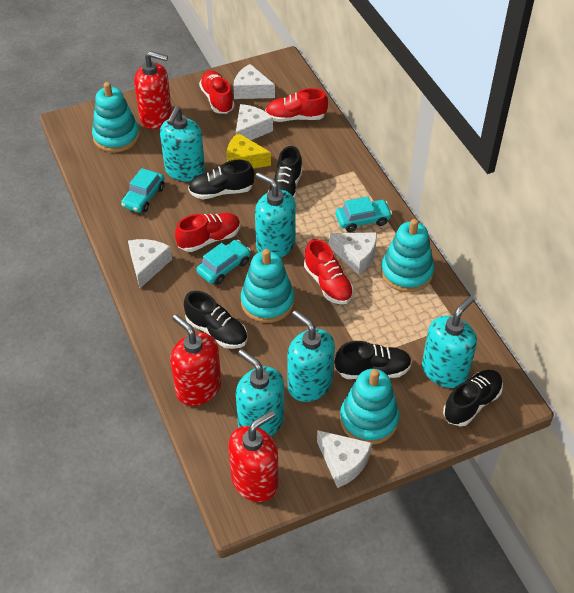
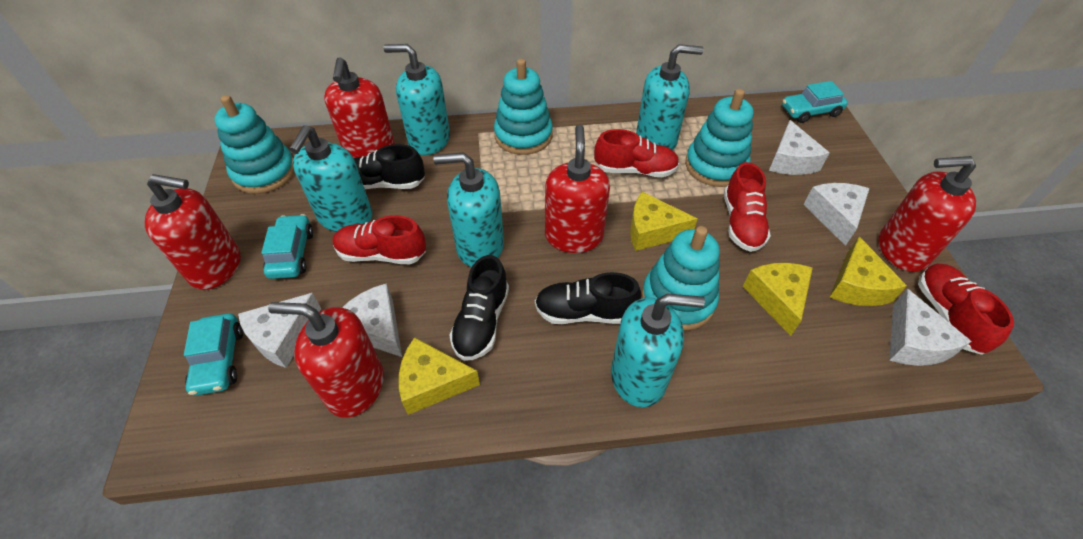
black shoe: 5 -> 3
red soap dispenser: 3 -> 5
yellow cheese: 1 -> 4

